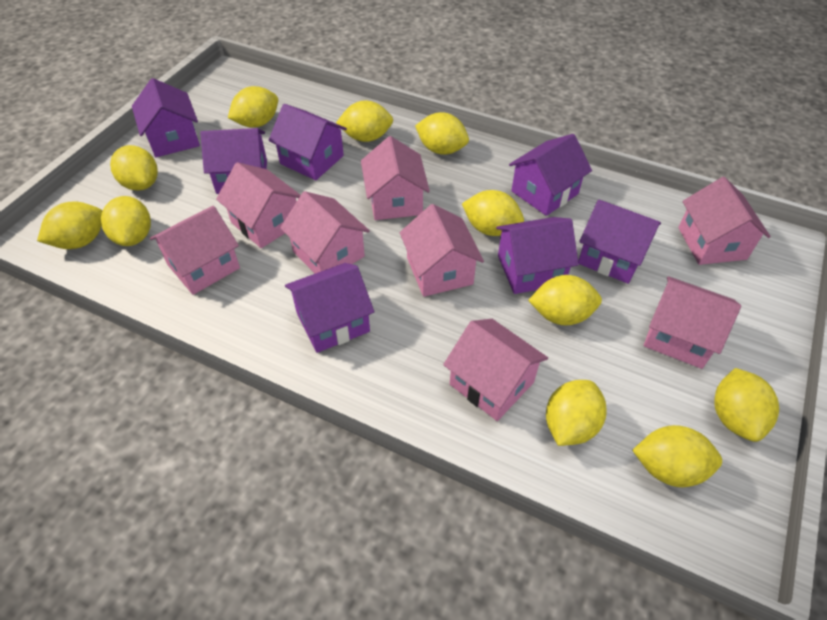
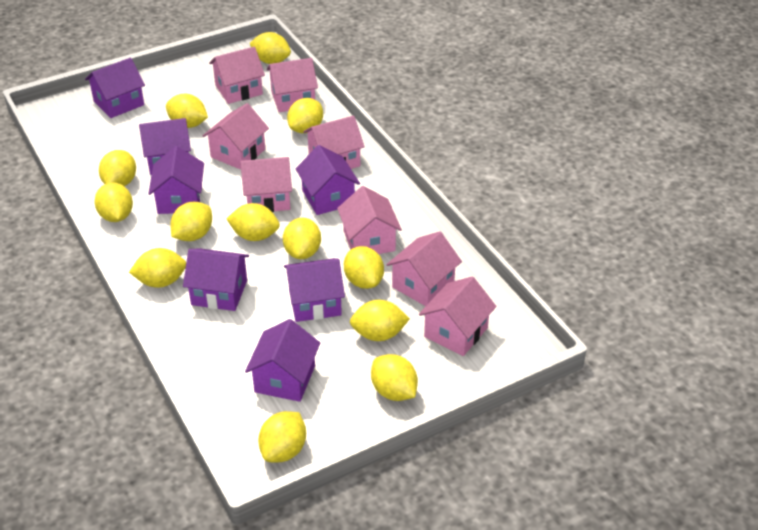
yellow lemon: 11 -> 13

